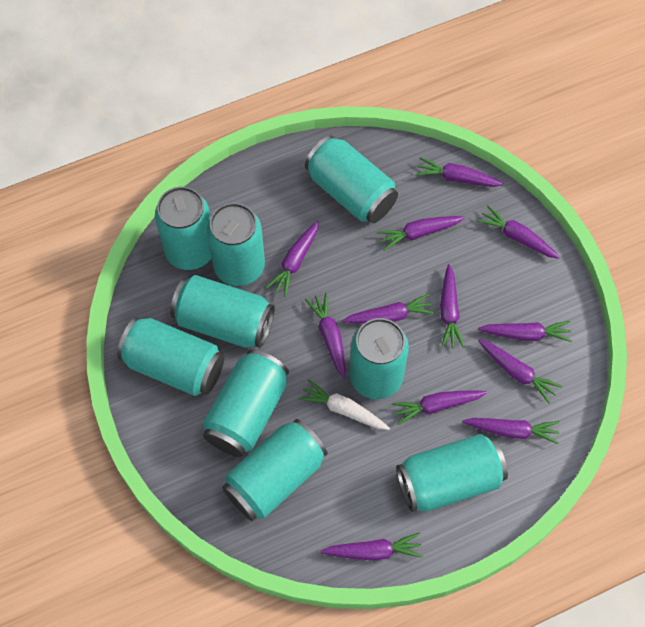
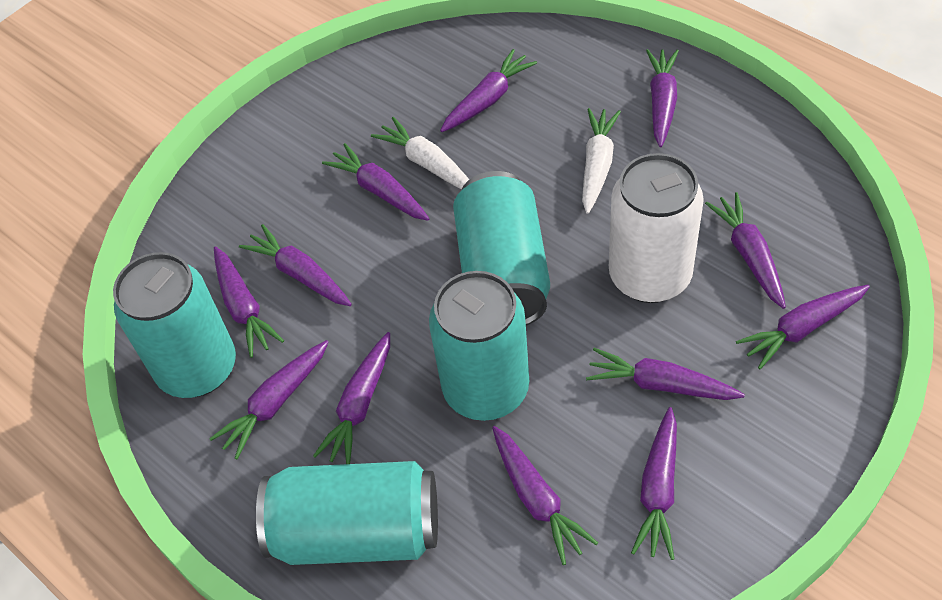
turquoise can: 9 -> 4
white can: 0 -> 1
white carrot: 1 -> 2

